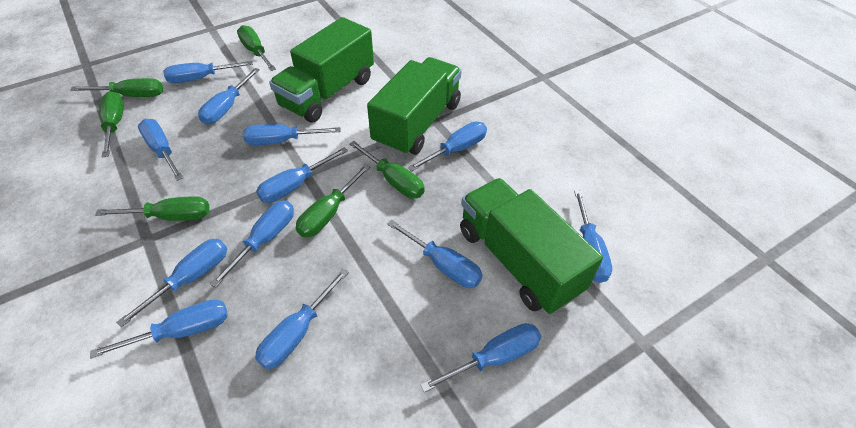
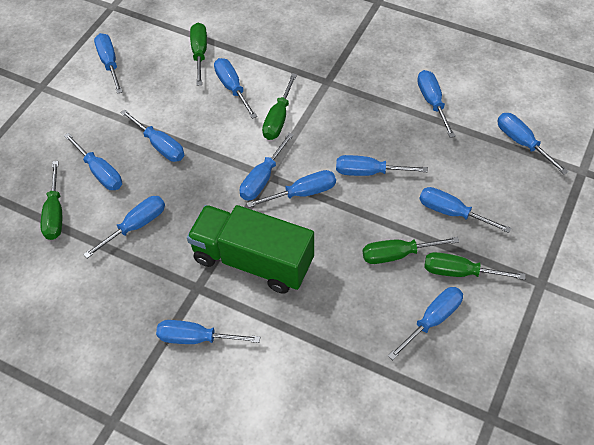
green screwdriver: 6 -> 5
green truck: 3 -> 1

